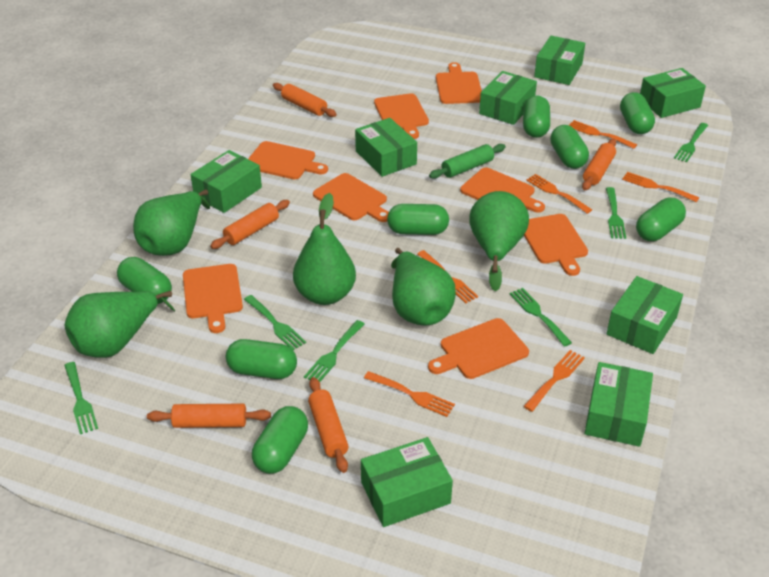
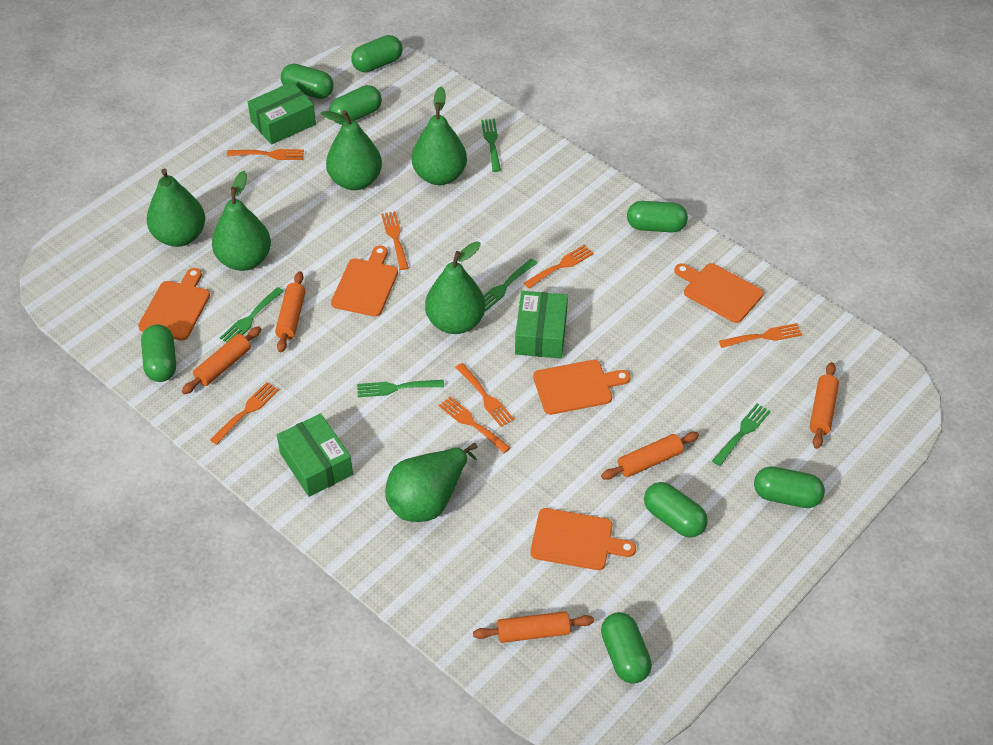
green box: 8 -> 3
green fork: 6 -> 5
green pear: 5 -> 6
green rolling pin: 1 -> 0
orange cutting board: 8 -> 5
orange fork: 6 -> 7

